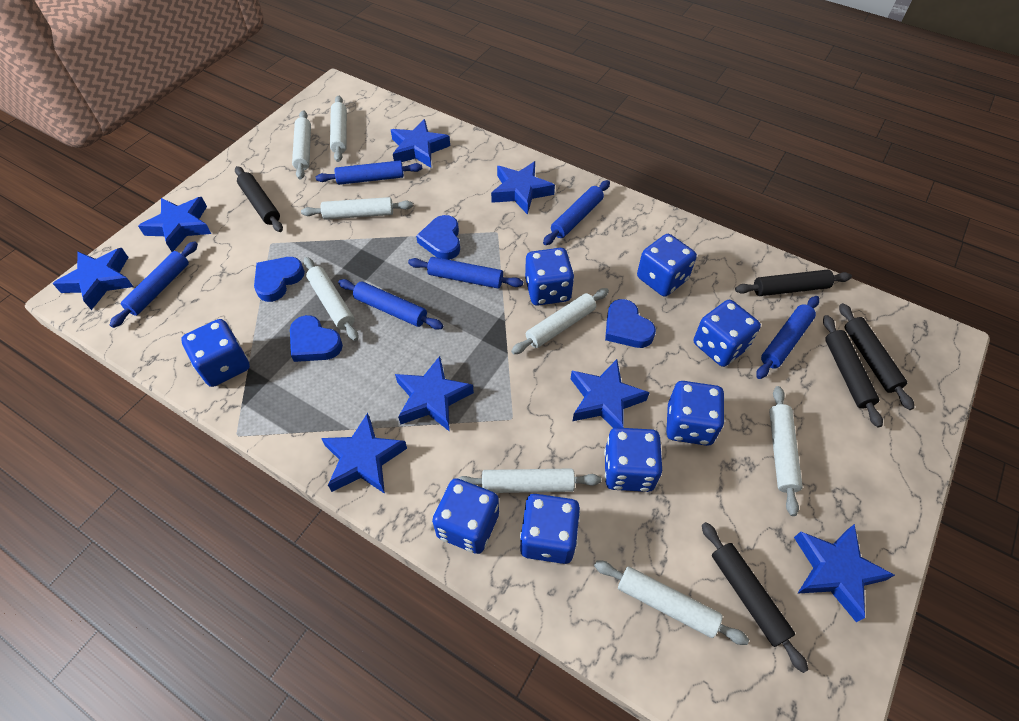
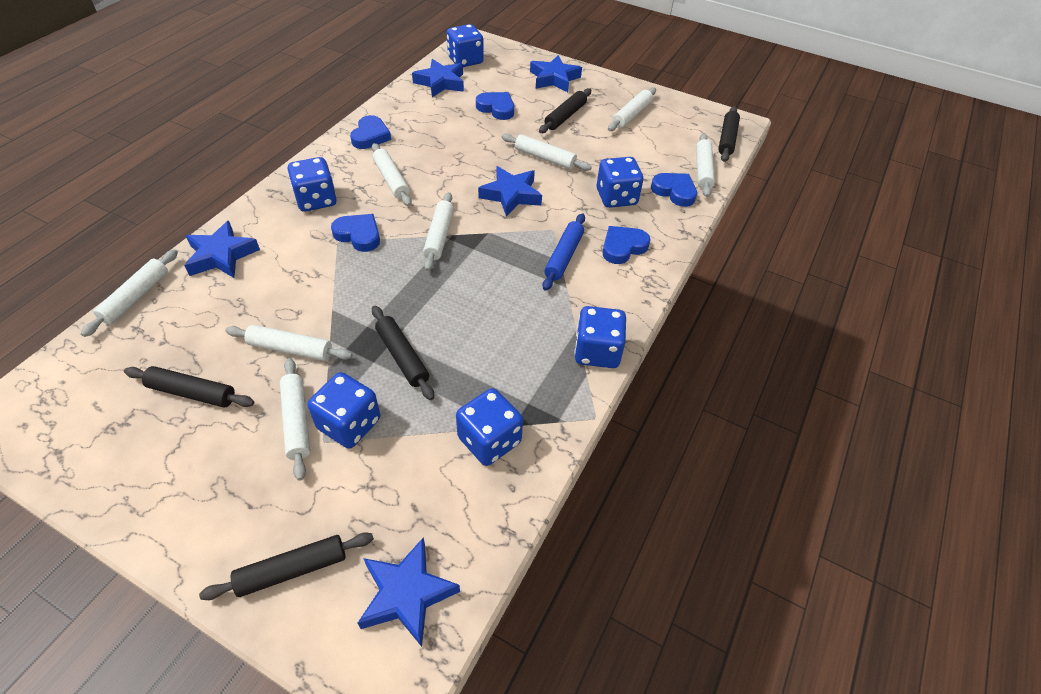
blue dice: 8 -> 6
blue heart: 4 -> 5
blue rolling pin: 6 -> 1
blue star: 8 -> 5

